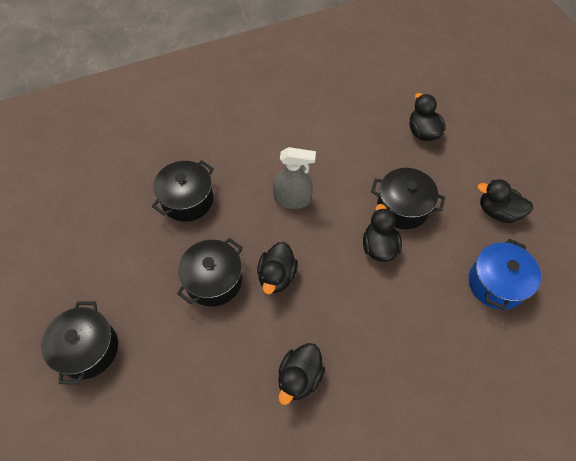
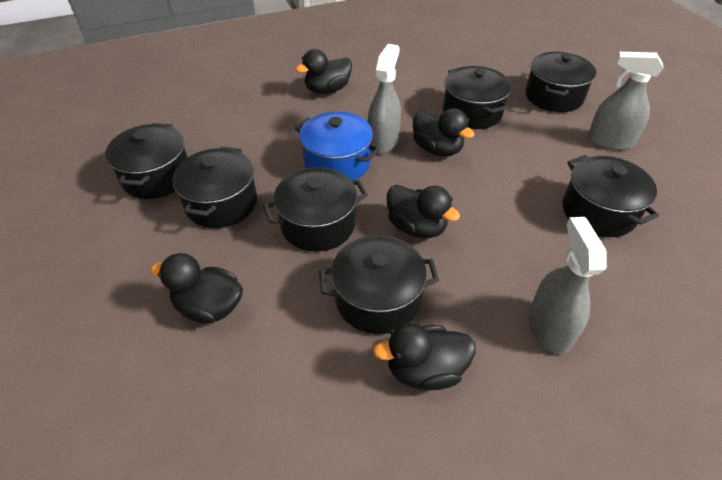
black pot: 4 -> 7
grey spray bottle: 1 -> 3

